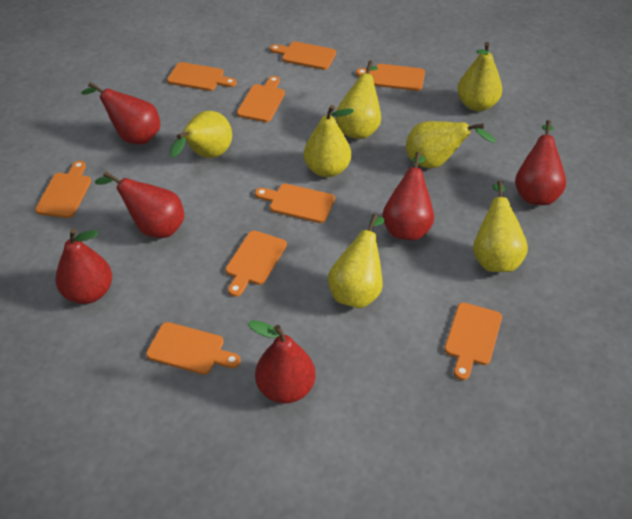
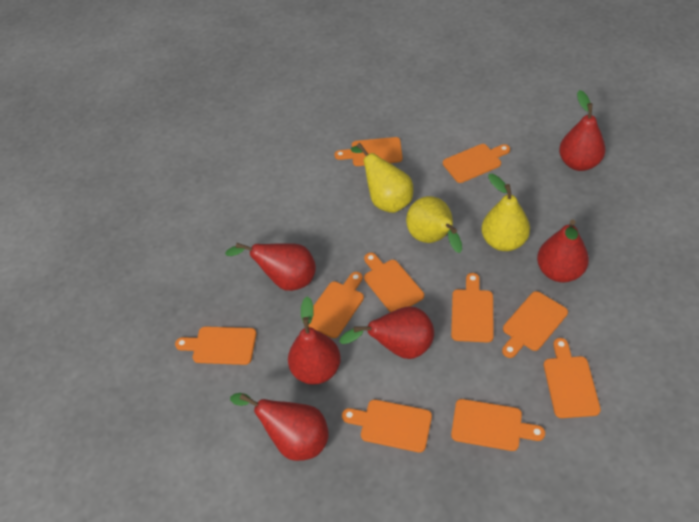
orange cutting board: 9 -> 10
yellow pear: 7 -> 3

